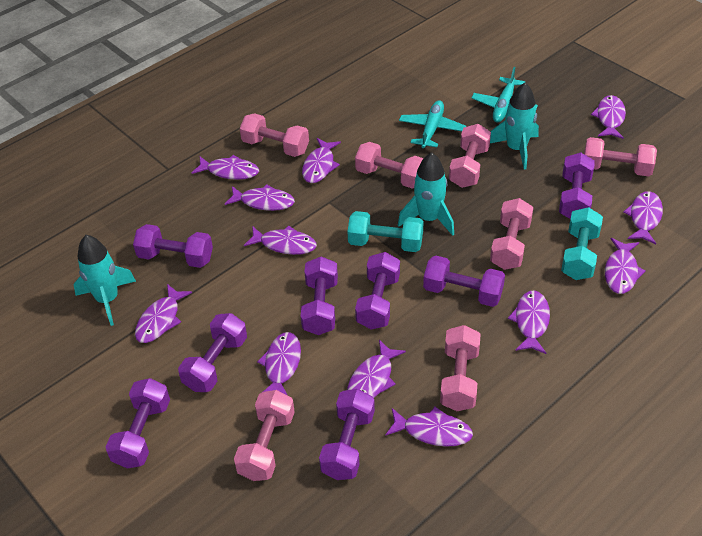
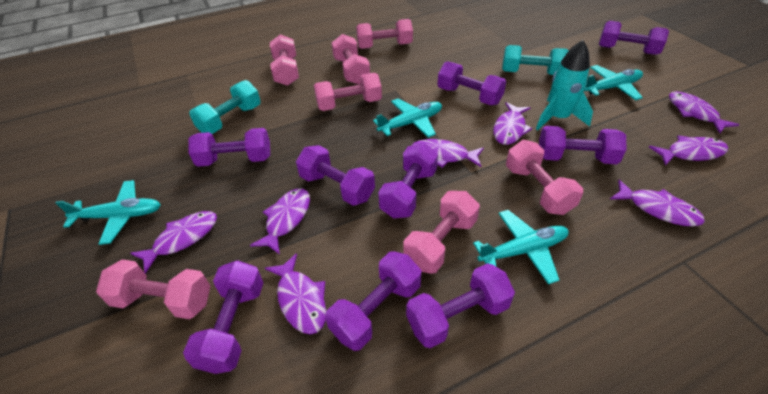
purple dumbbell: 8 -> 9
purple fish: 12 -> 8
turquoise plane: 2 -> 4
turquoise rocket: 3 -> 1

